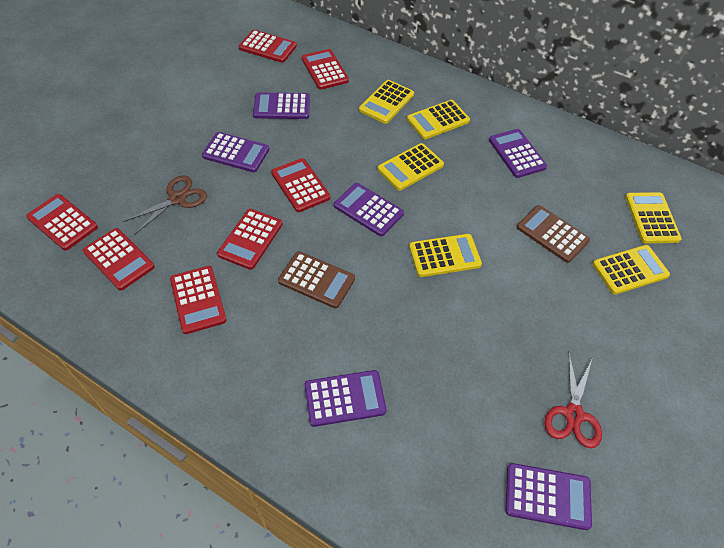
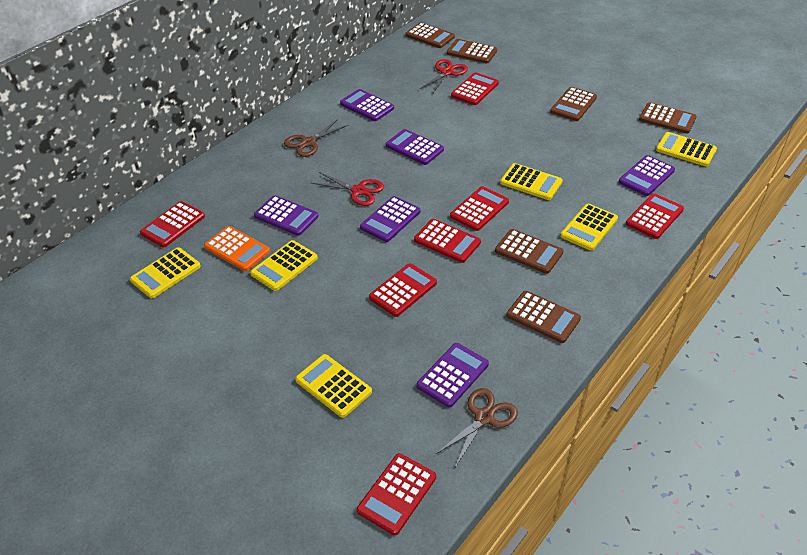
brown calculator: 2 -> 6
brown scissors: 1 -> 2
orange calculator: 0 -> 1
red scissors: 1 -> 2

